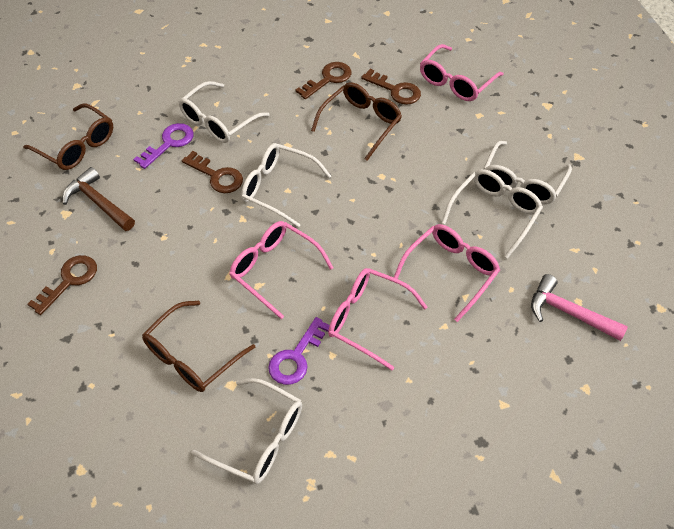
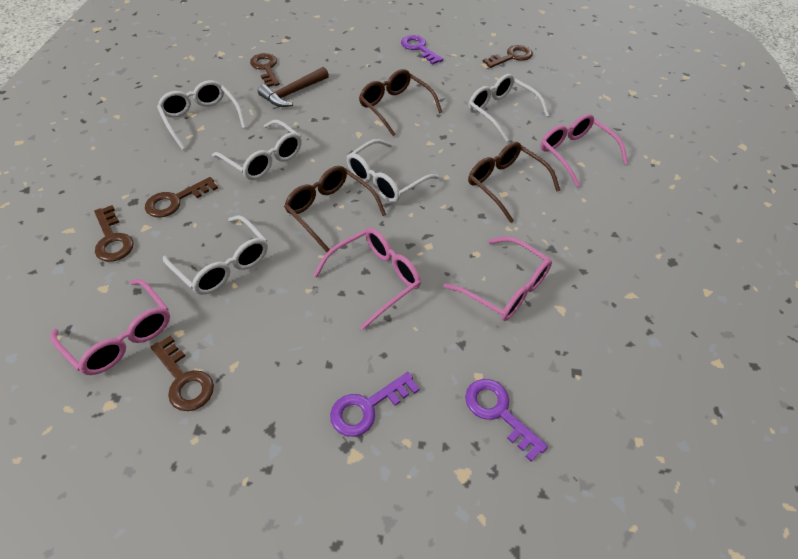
brown key: 4 -> 5
pink hammer: 1 -> 0
purple key: 2 -> 3

